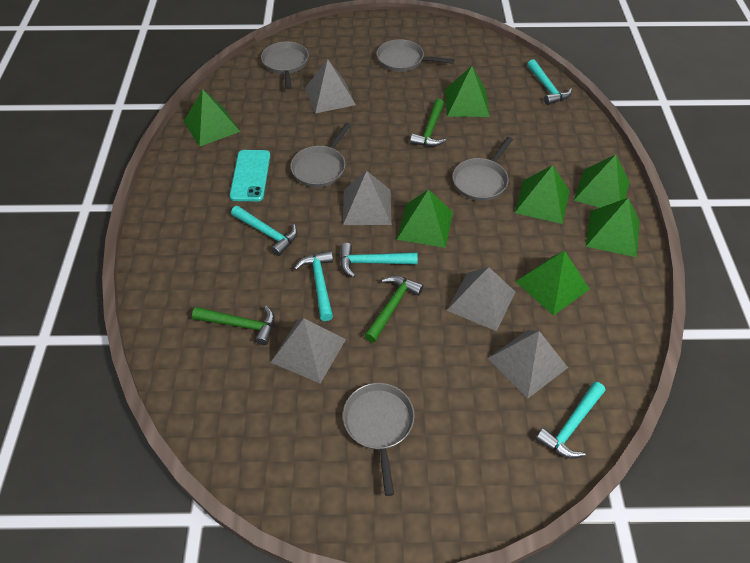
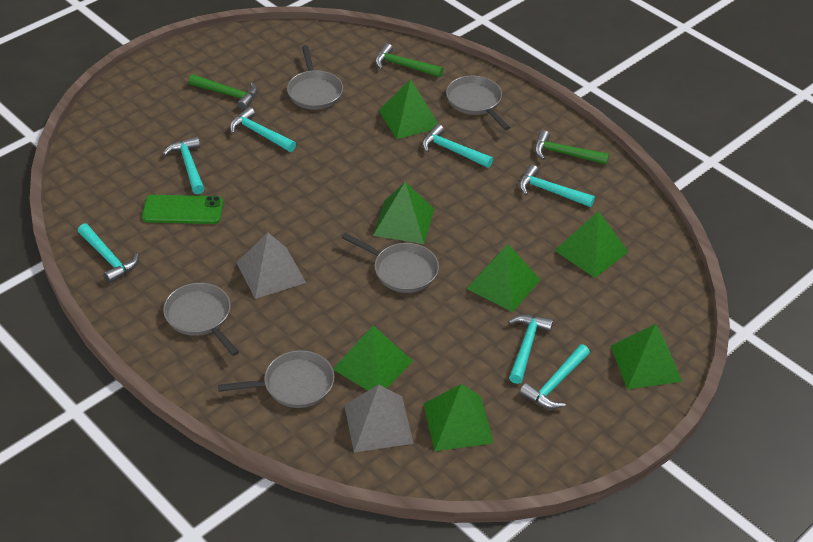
green phone: 0 -> 1
grey pyramid: 5 -> 2
turquoise hammer: 5 -> 7
turquoise phone: 1 -> 0

